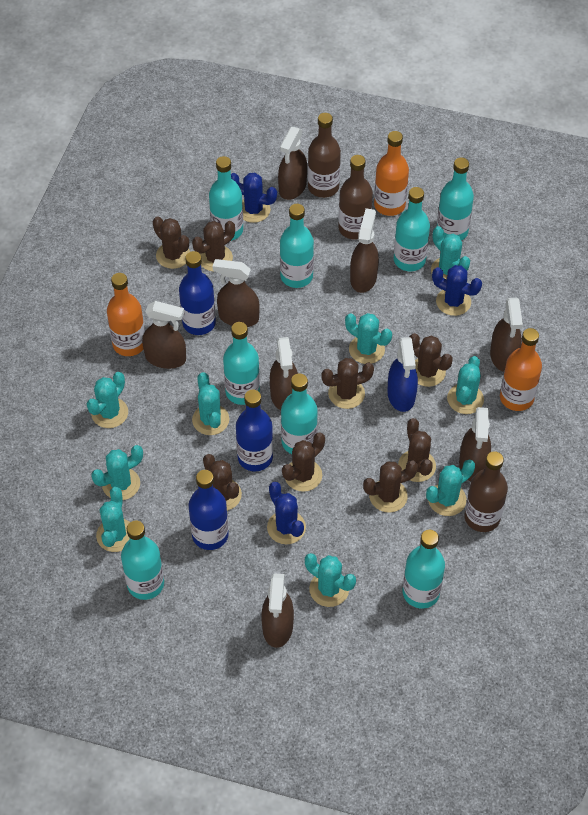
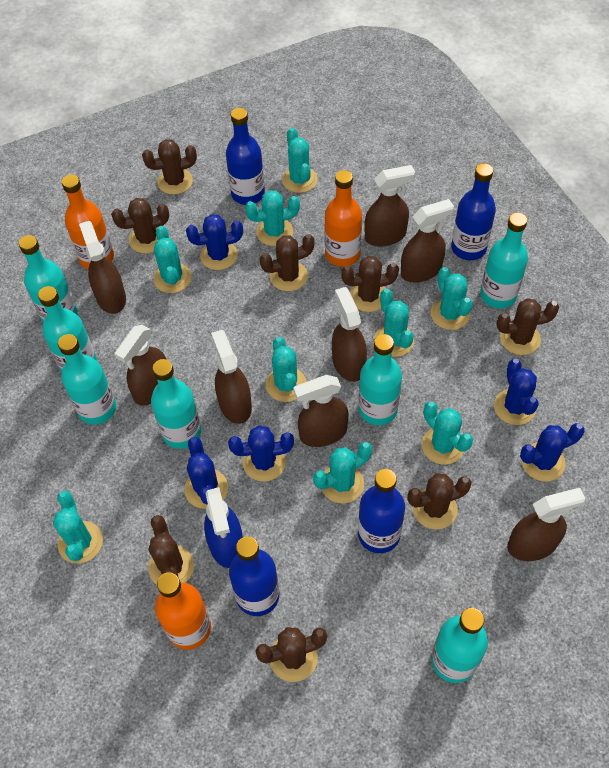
blue bottle: 3 -> 4
blue cactus: 3 -> 5
brown bottle: 3 -> 0
turquoise bottle: 8 -> 7

